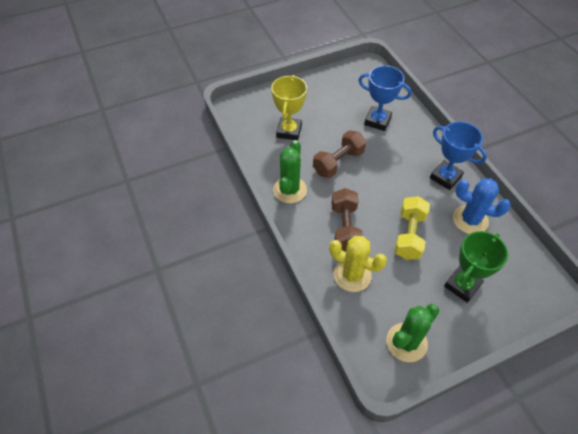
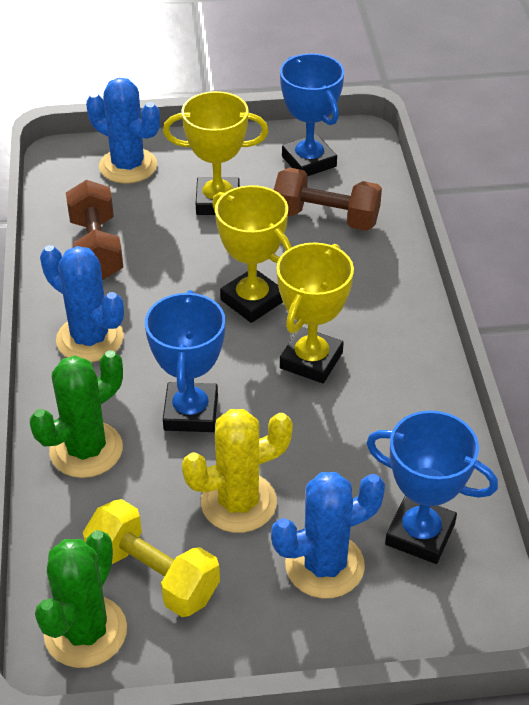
blue cactus: 1 -> 3
blue trophy: 2 -> 3
green trophy: 1 -> 0
yellow trophy: 1 -> 3

